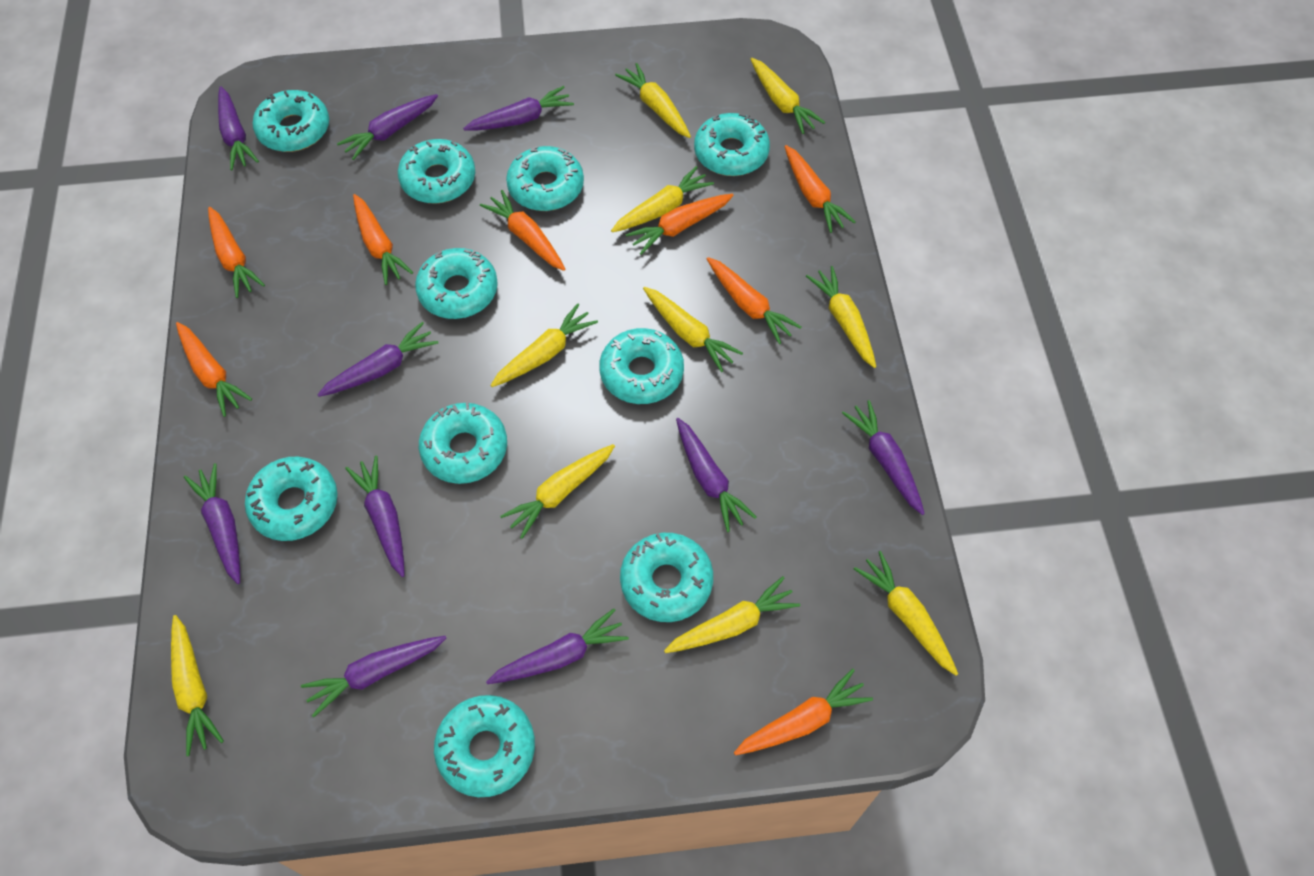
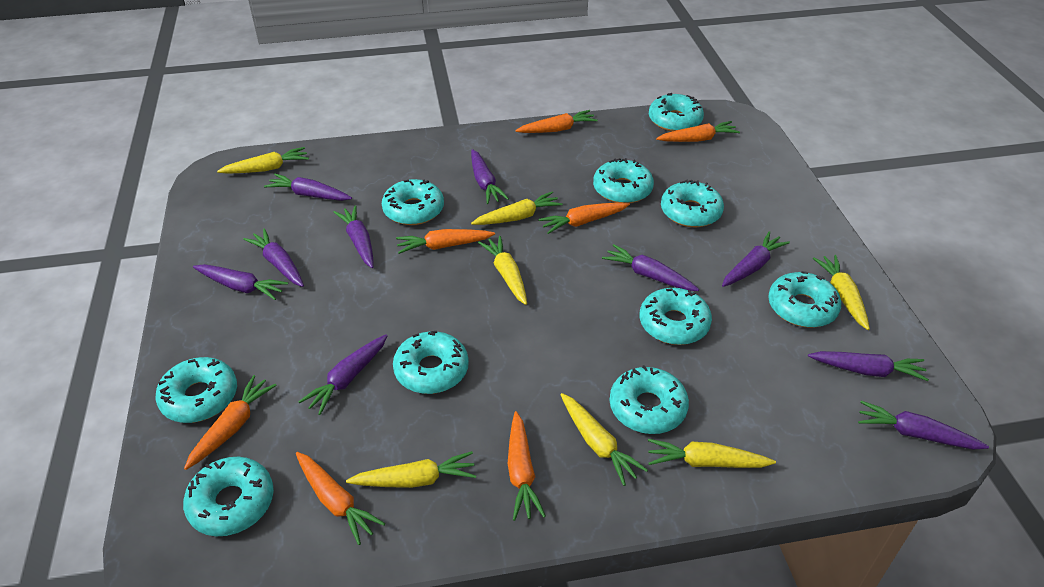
orange carrot: 8 -> 7
yellow carrot: 10 -> 7

